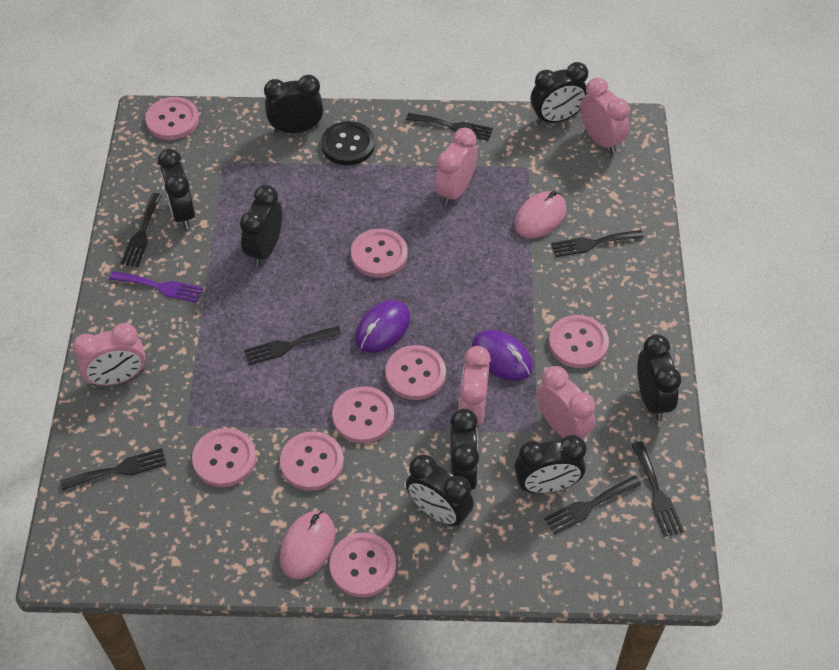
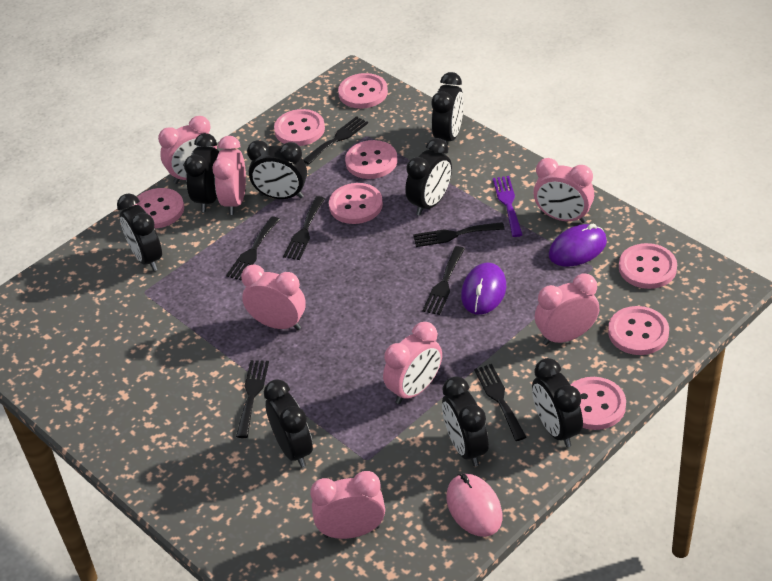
black button: 1 -> 0
pink clock: 5 -> 7
pink mouse: 2 -> 1

